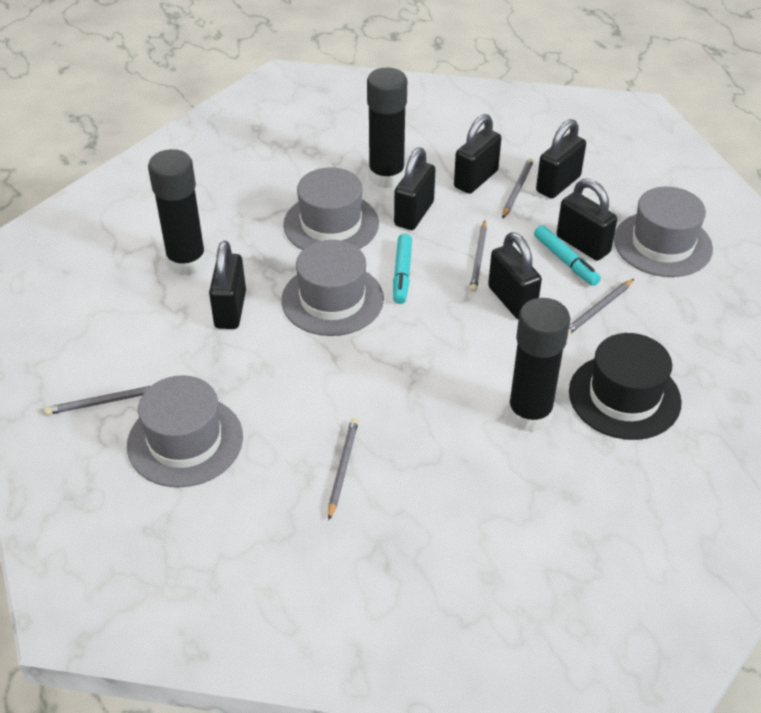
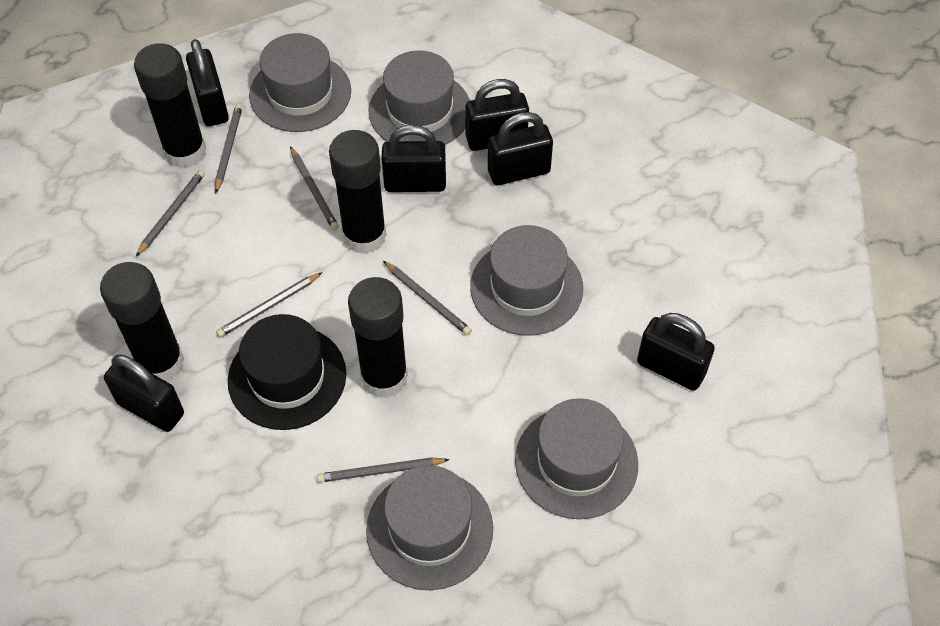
black glue stick: 3 -> 4
grey hat: 4 -> 5
grey pencil: 5 -> 6
turquoise marker: 2 -> 0

